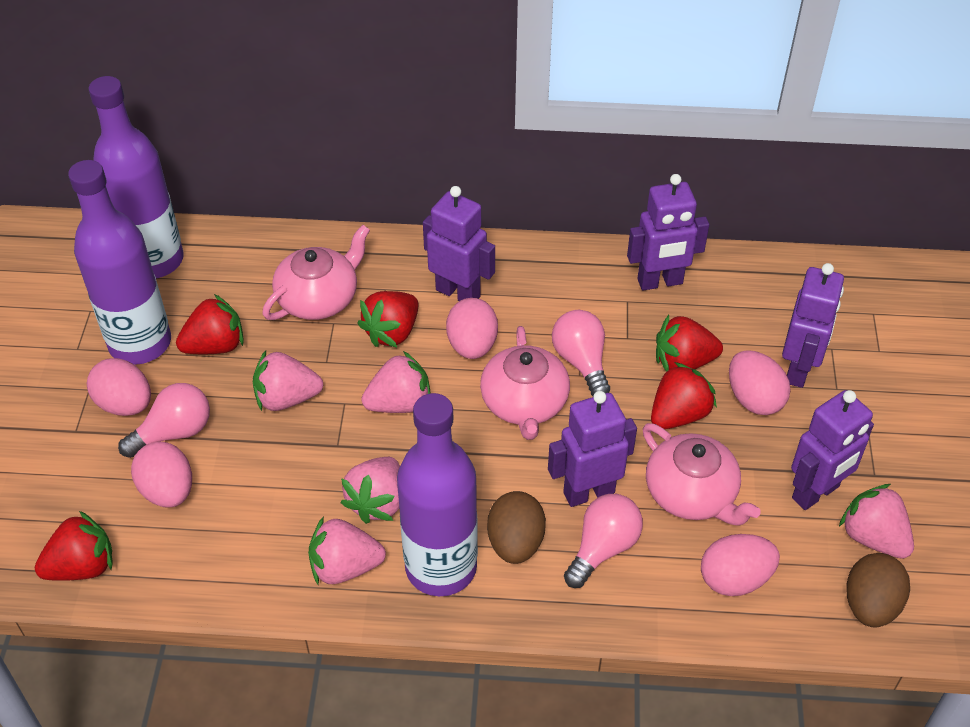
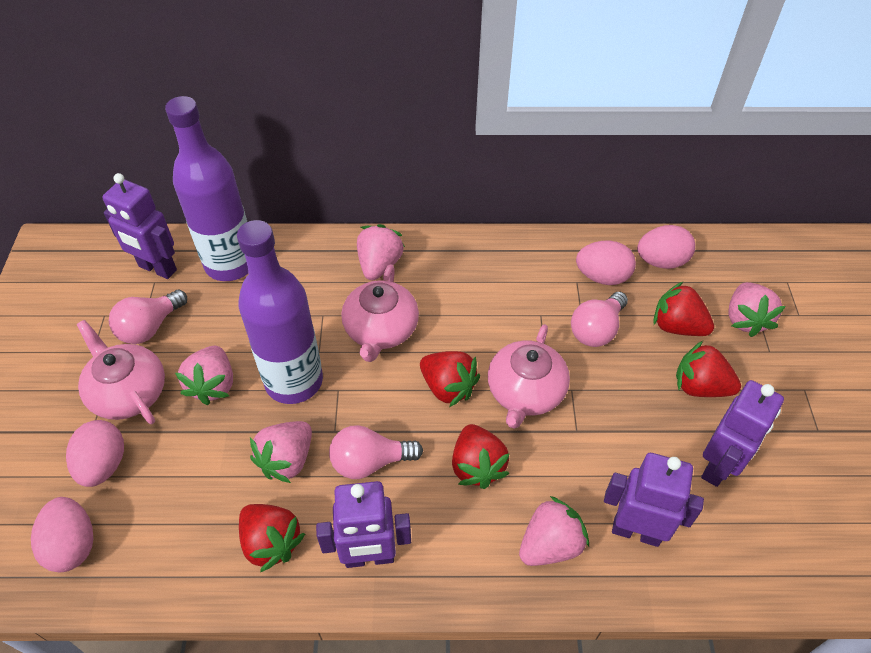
brown egg: 2 -> 0
pink egg: 5 -> 4
purple bottle: 3 -> 2
purple robot: 5 -> 4

